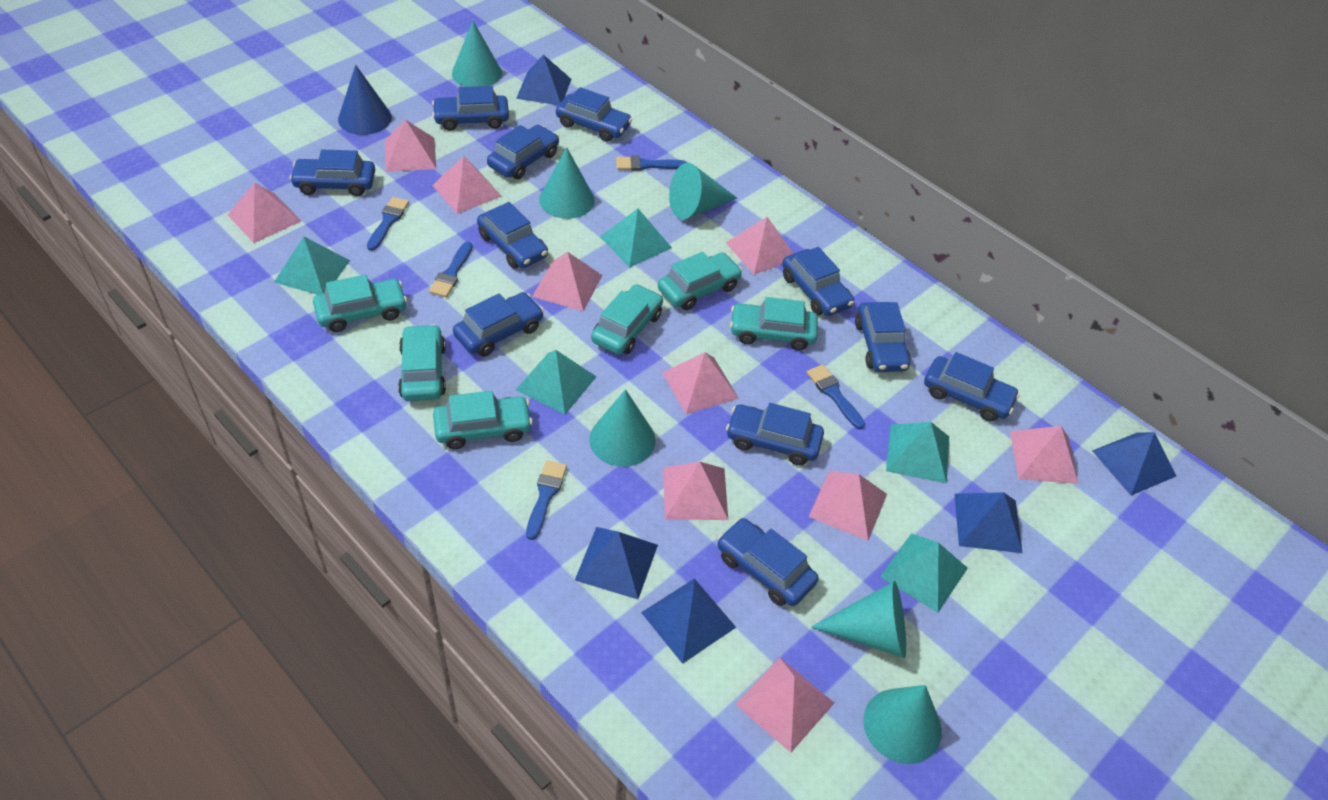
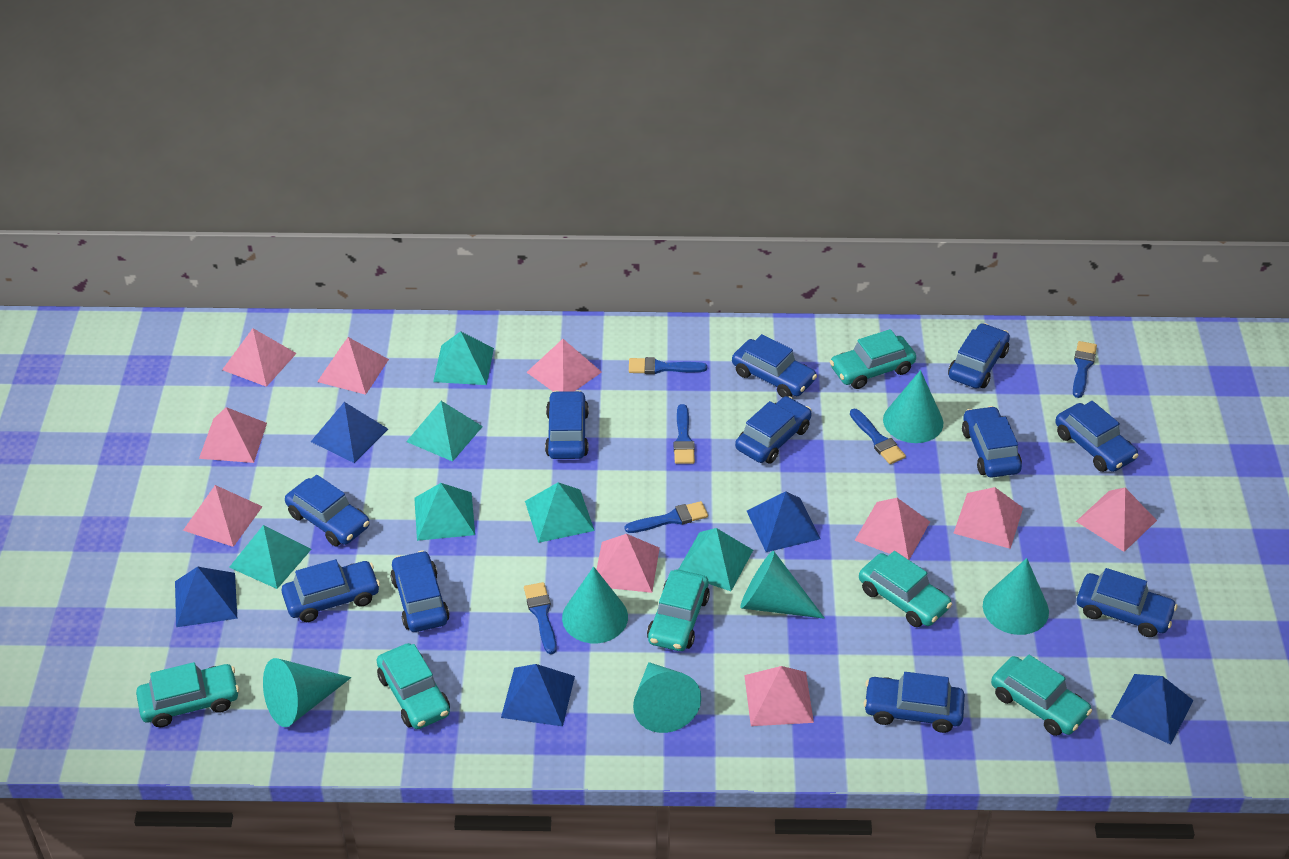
blue brush: 5 -> 6
blue cone: 1 -> 0
turquoise pyramid: 5 -> 6

